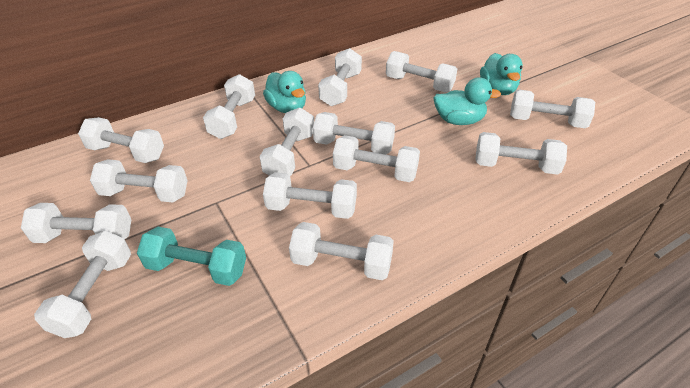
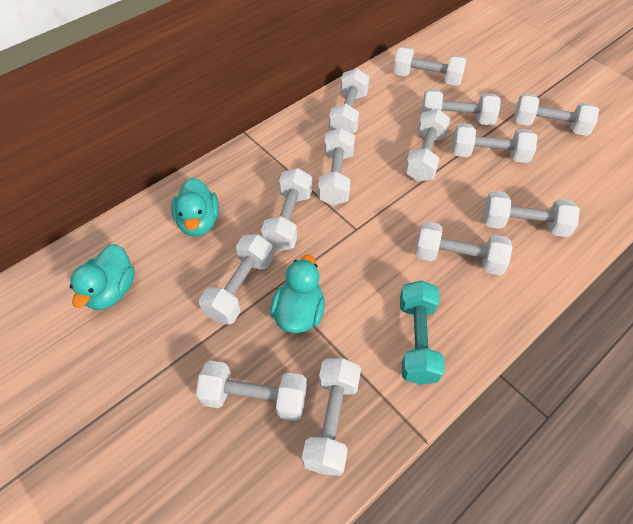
white dumbbell: 14 -> 13

